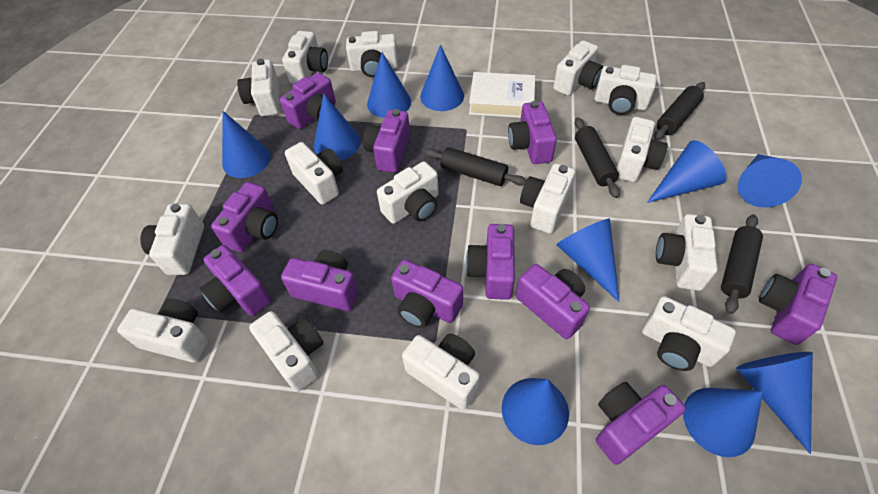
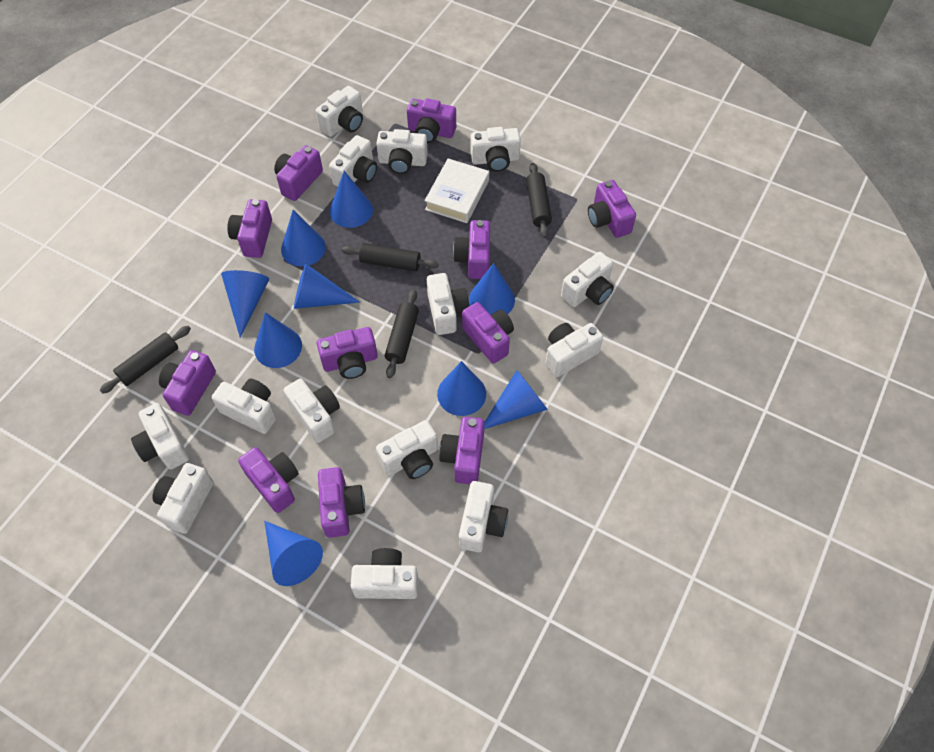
blue cone: 10 -> 9
white camera: 15 -> 14

